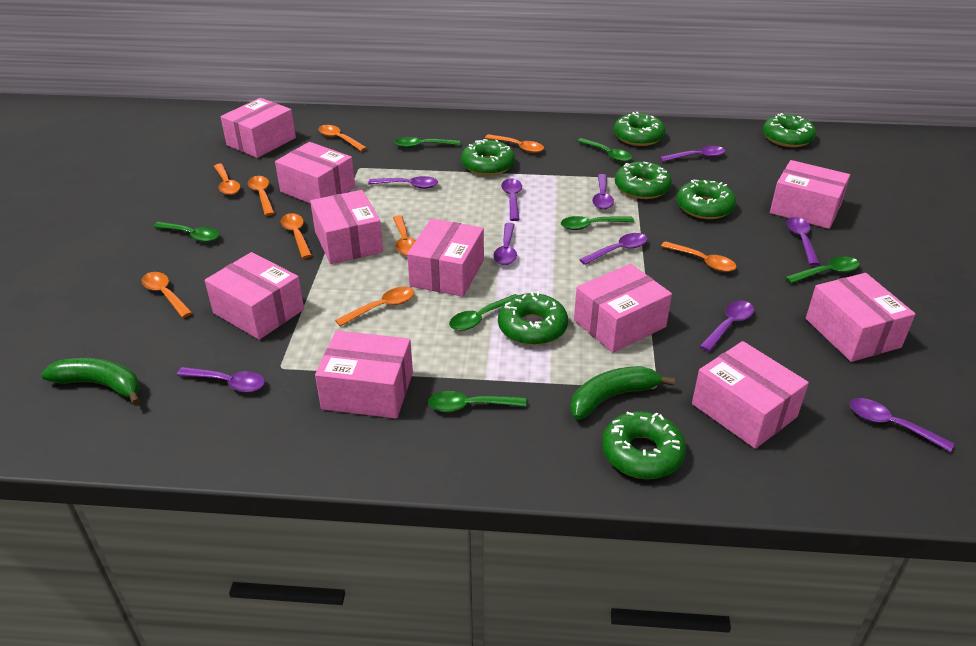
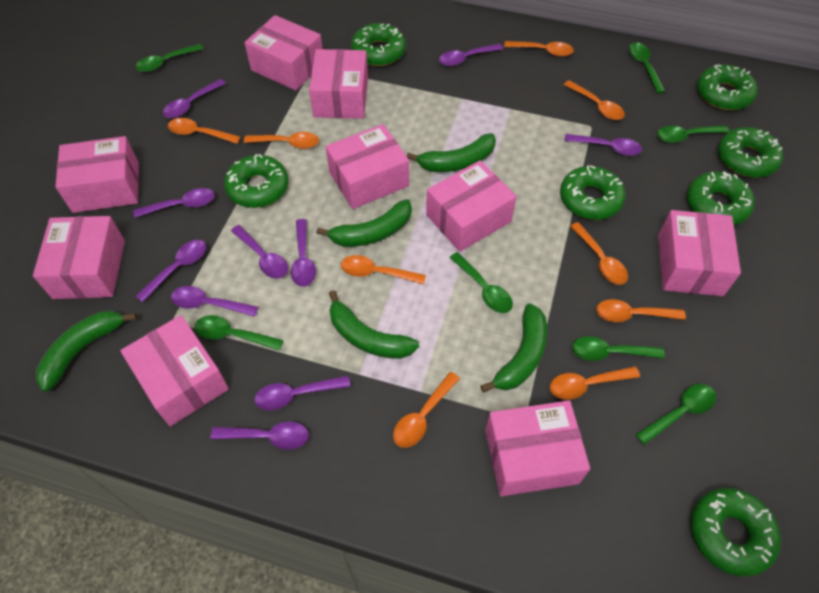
green banana: 2 -> 5
pink box: 10 -> 9

